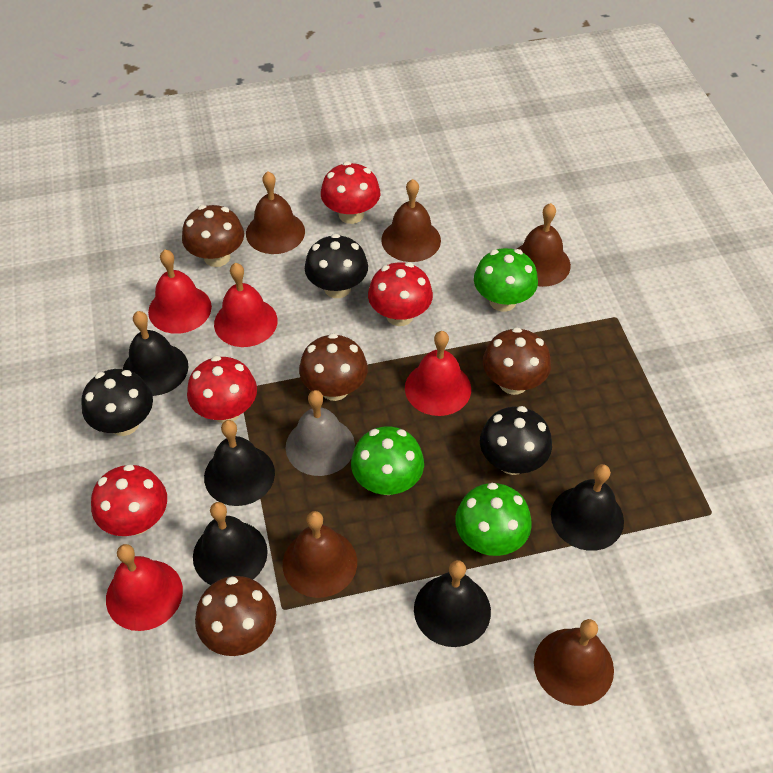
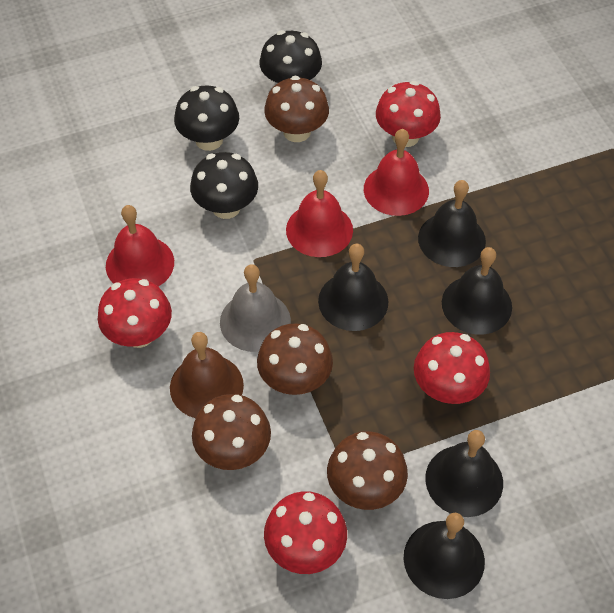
brown bell: 5 -> 1
green mushroom: 3 -> 0
red bell: 4 -> 3

